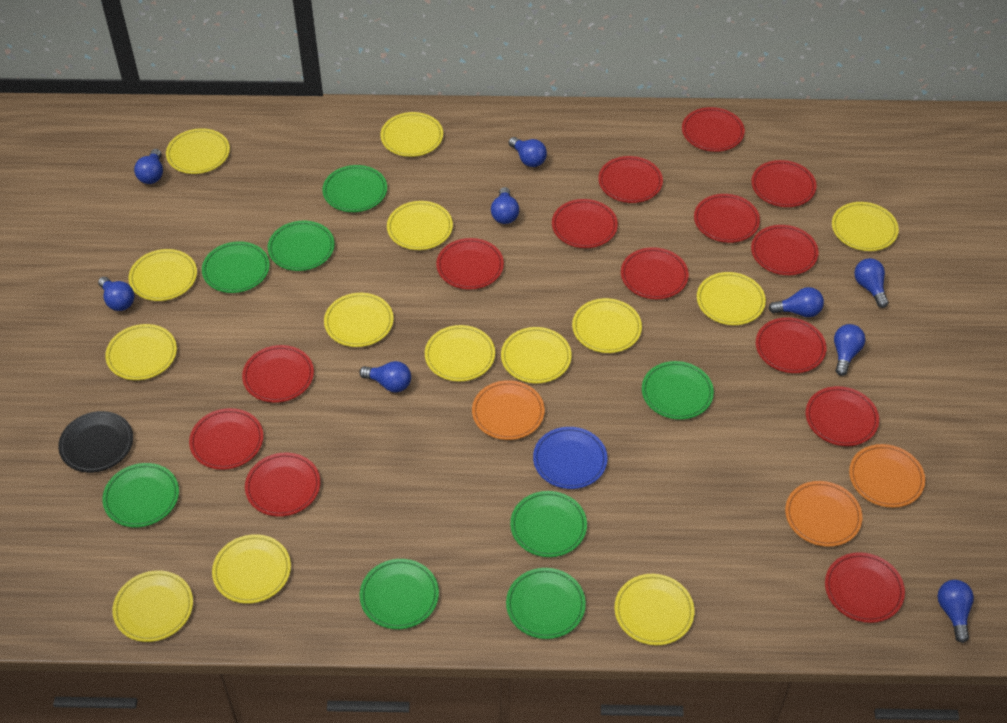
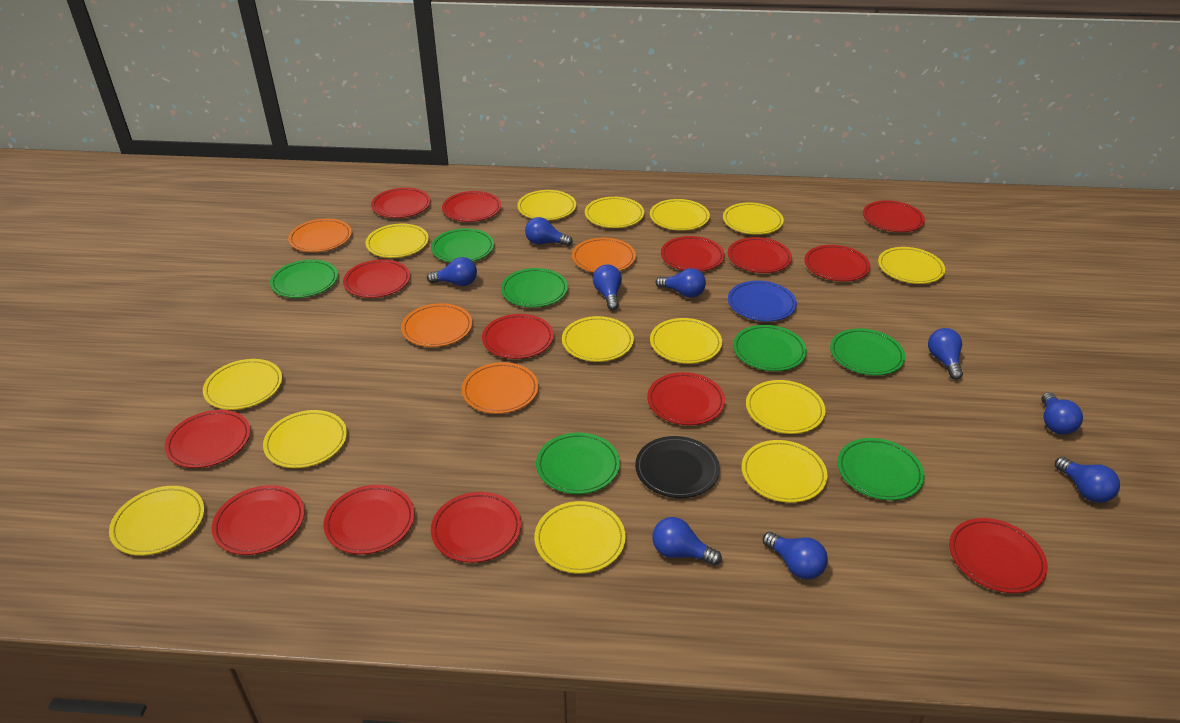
green plate: 8 -> 7
orange plate: 3 -> 4

